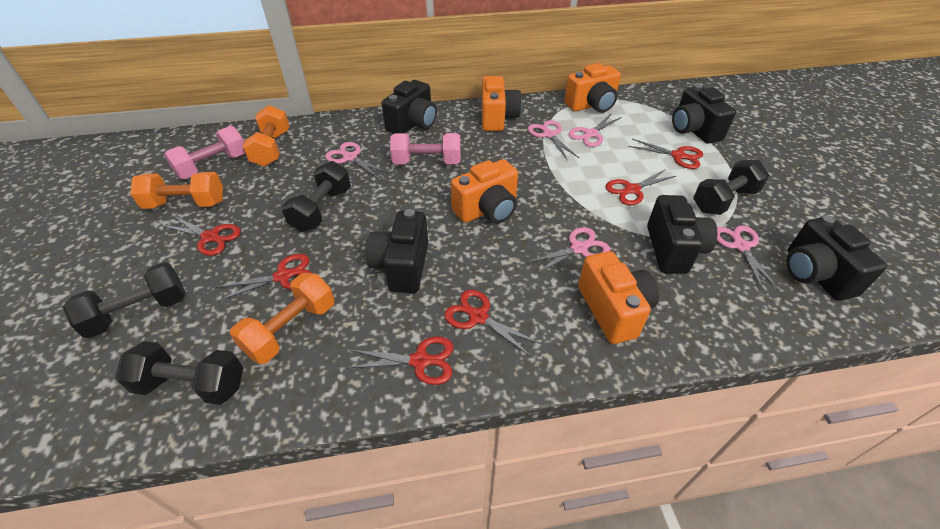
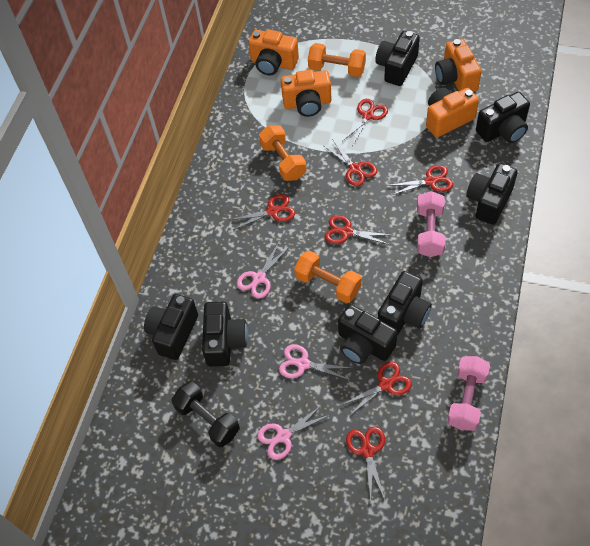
black camera: 5 -> 7
black dumbbell: 4 -> 1
pink scissors: 5 -> 3
red scissors: 6 -> 7

